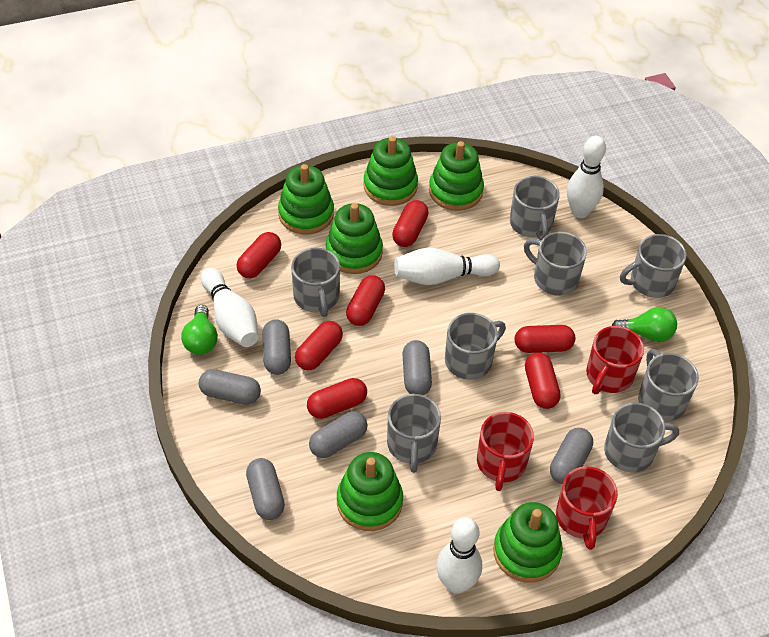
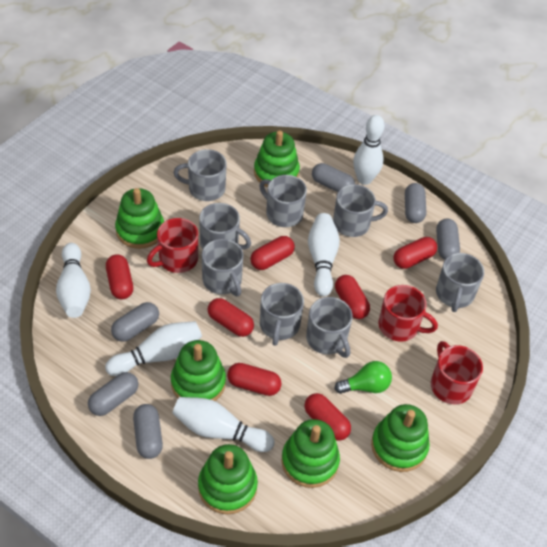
green light bulb: 2 -> 1
white bowling pin: 4 -> 5

